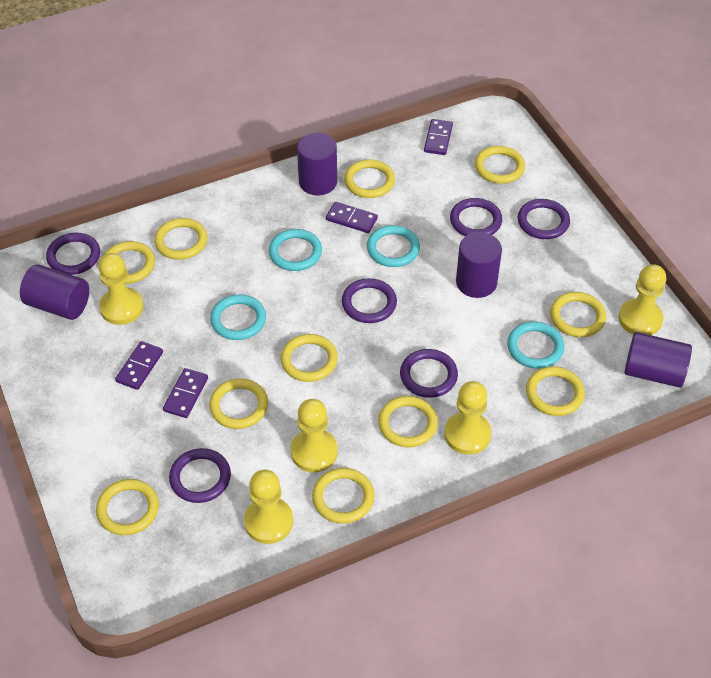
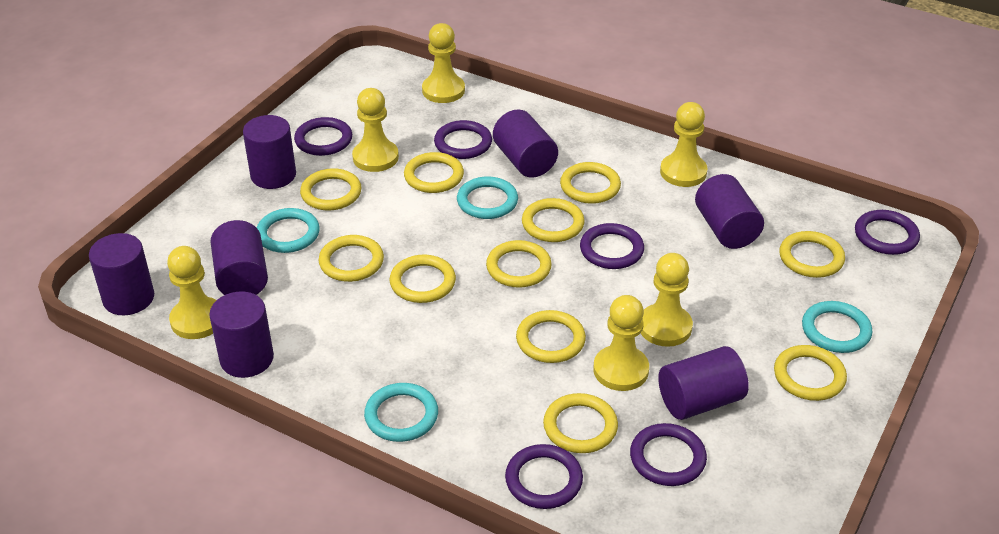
purple cylinder: 4 -> 7
purple domino: 4 -> 0
yellow pawn: 5 -> 6

